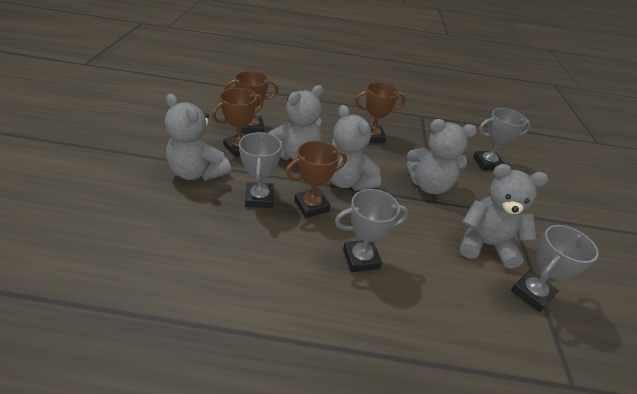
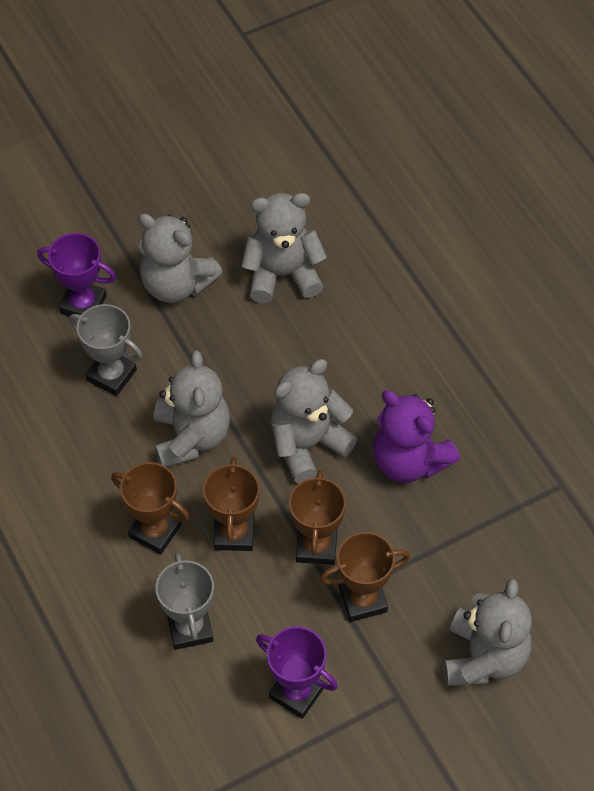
grey trophy: 4 -> 2
purple teddy bear: 0 -> 1
purple trophy: 0 -> 2

